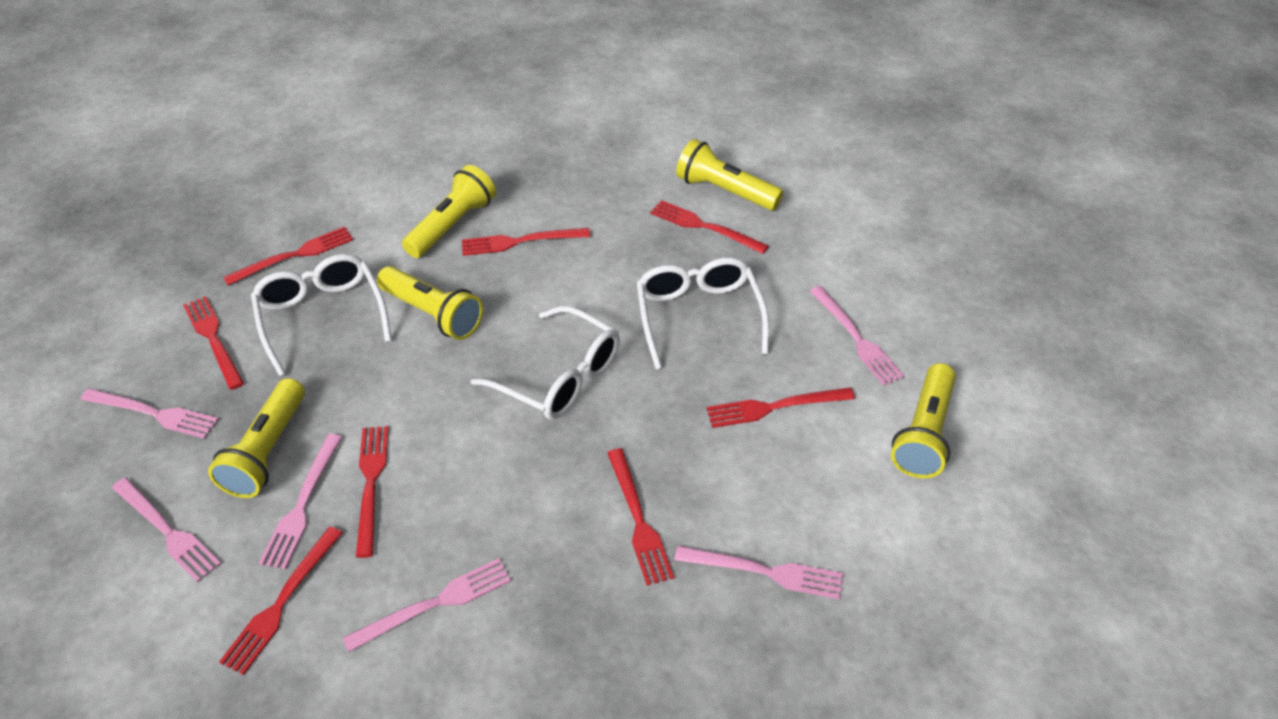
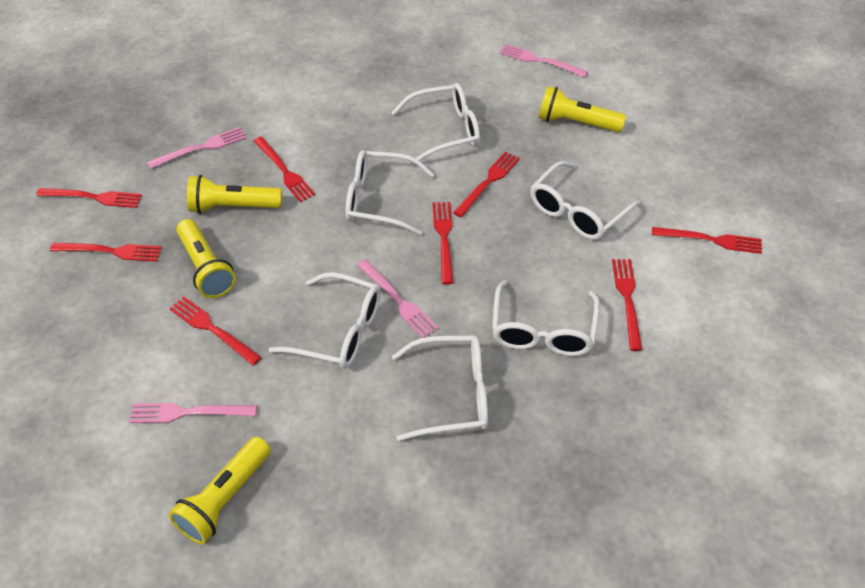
pink fork: 6 -> 4
white glasses: 3 -> 6
yellow flashlight: 5 -> 4

